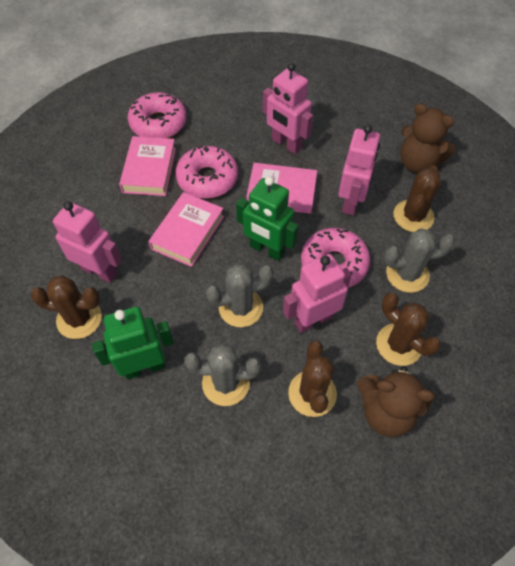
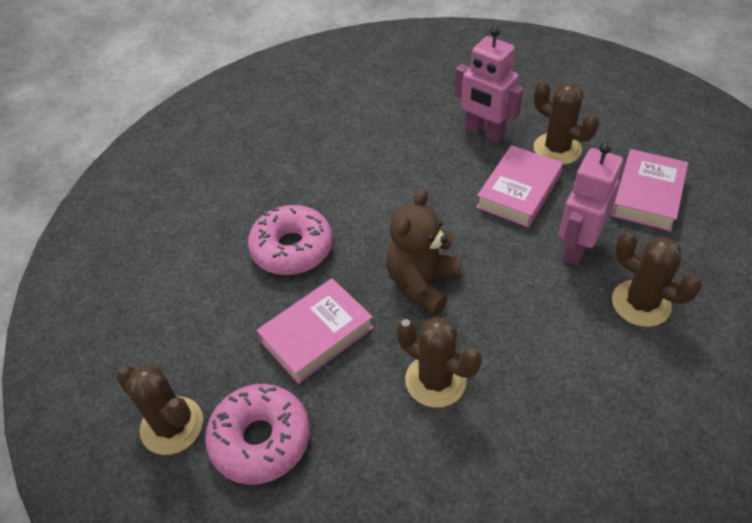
brown teddy bear: 2 -> 1
green robot: 2 -> 0
grey cactus: 3 -> 0
pink donut: 3 -> 2
pink robot: 4 -> 2

